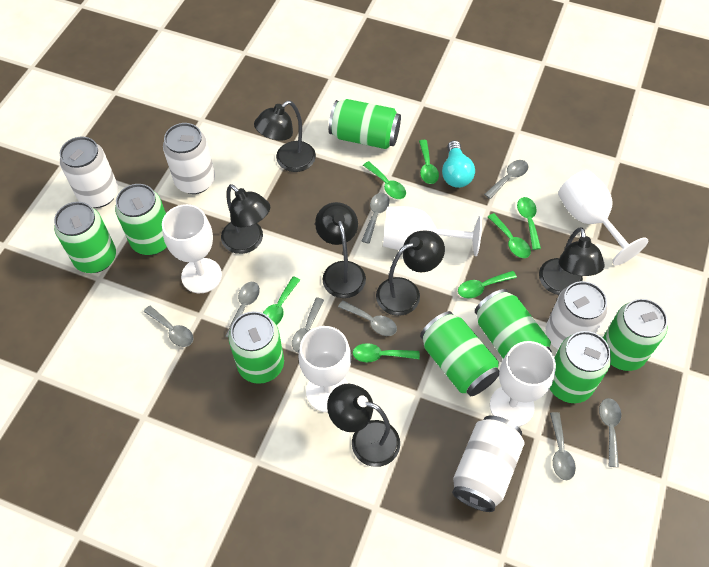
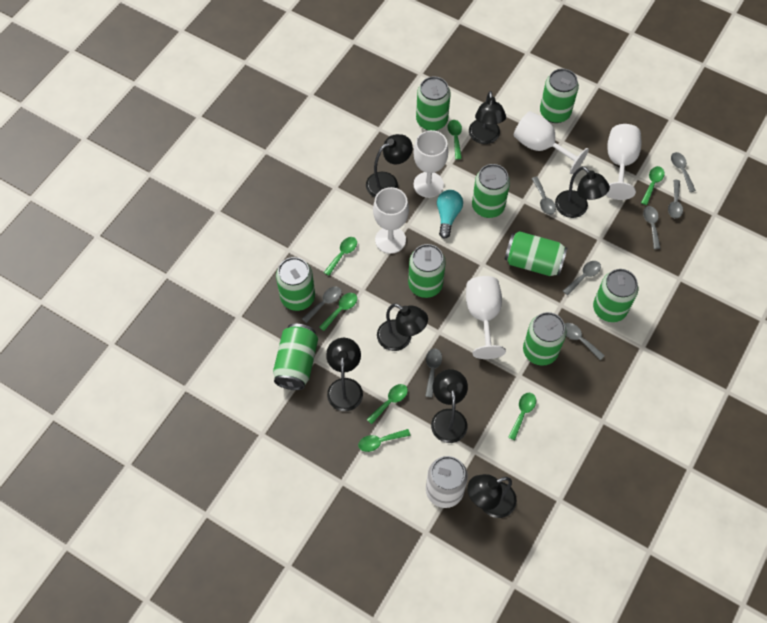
black lamp: 6 -> 7
green can: 8 -> 9
white can: 4 -> 1

